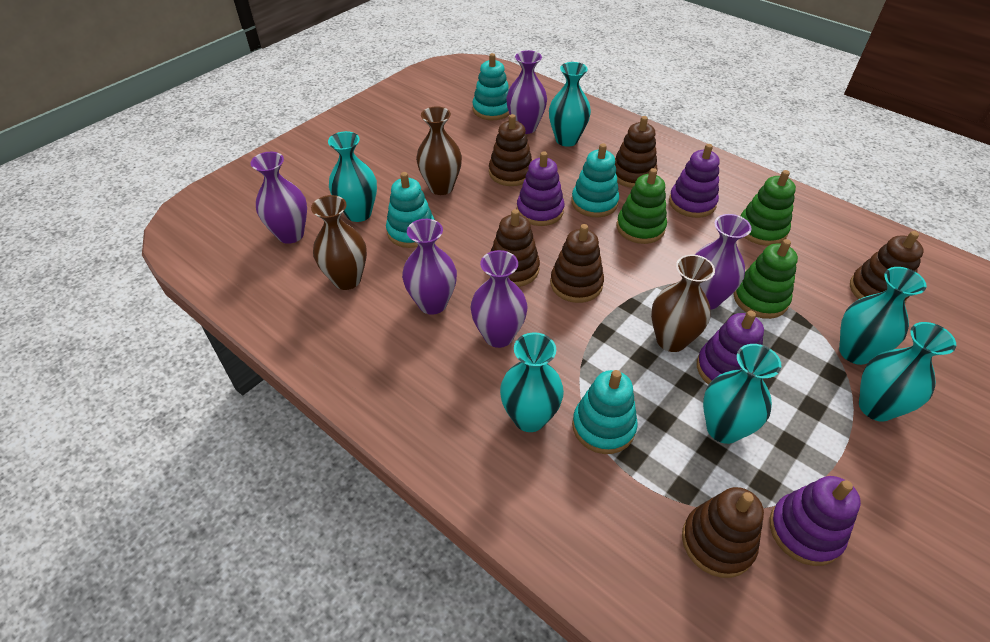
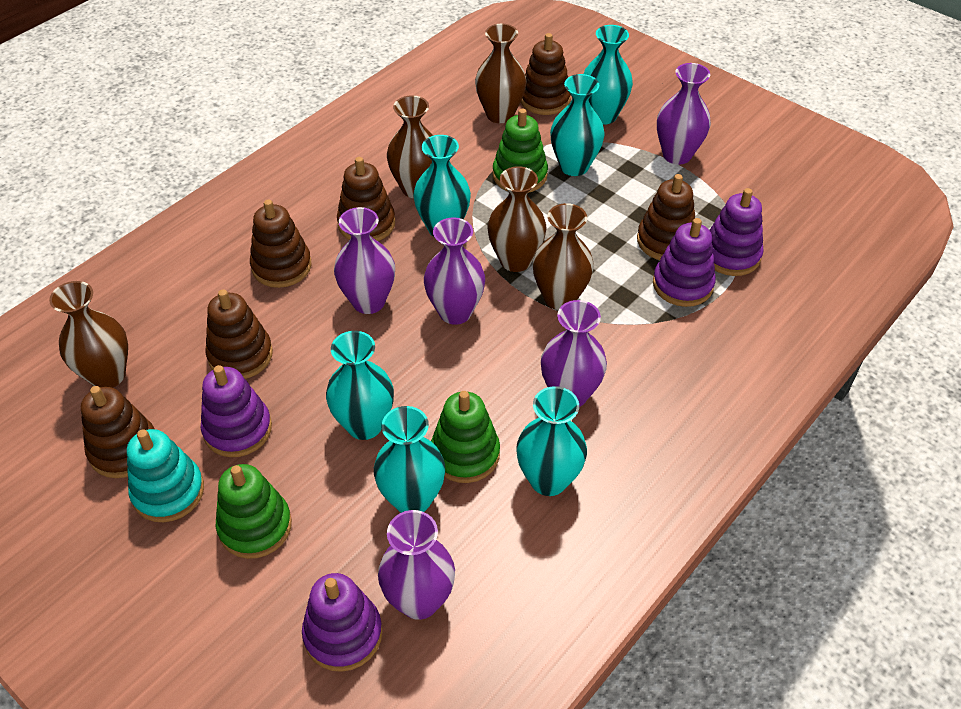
brown vase: 3 -> 5
turquoise stacking toy: 4 -> 1

